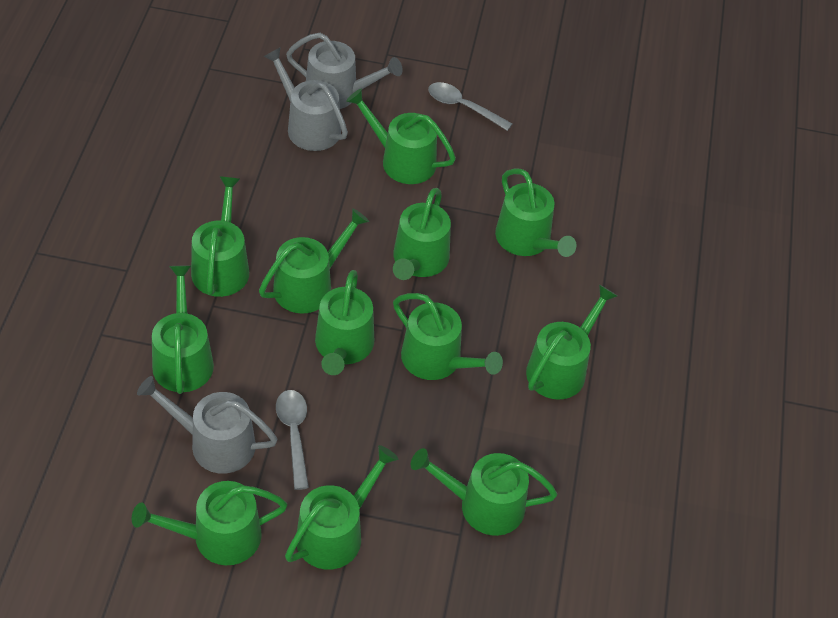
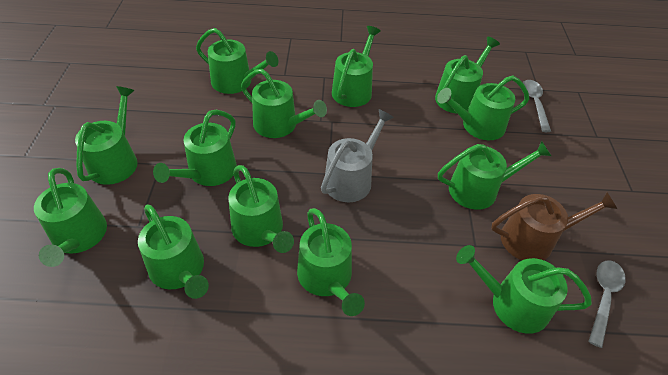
brown watering can: 0 -> 1
green watering can: 12 -> 13
grey watering can: 3 -> 1

